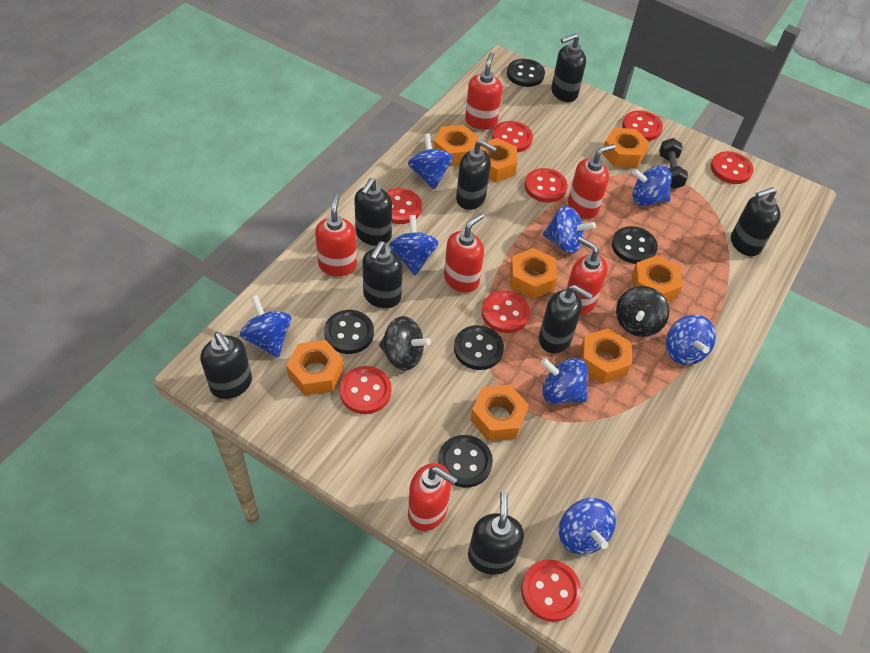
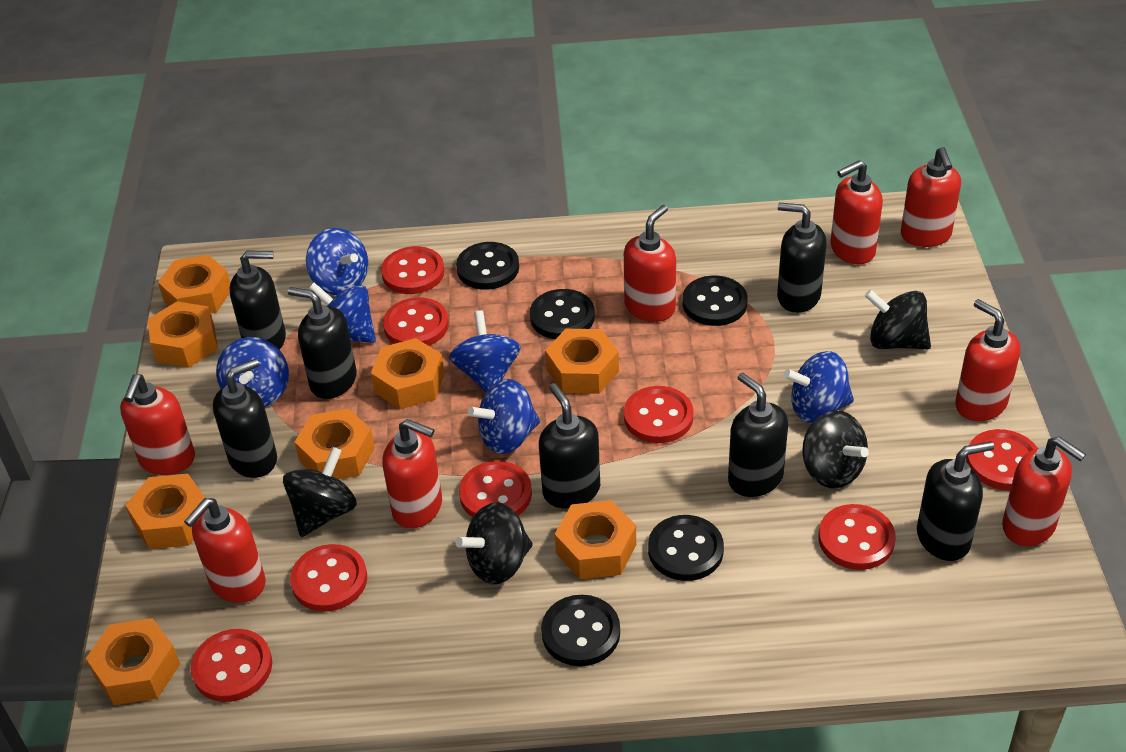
black dumbbell: 1 -> 0
black soap dispenser: 8 -> 7
black spinning top: 2 -> 4
blue spinning top: 8 -> 6
red soap dispenser: 6 -> 8

